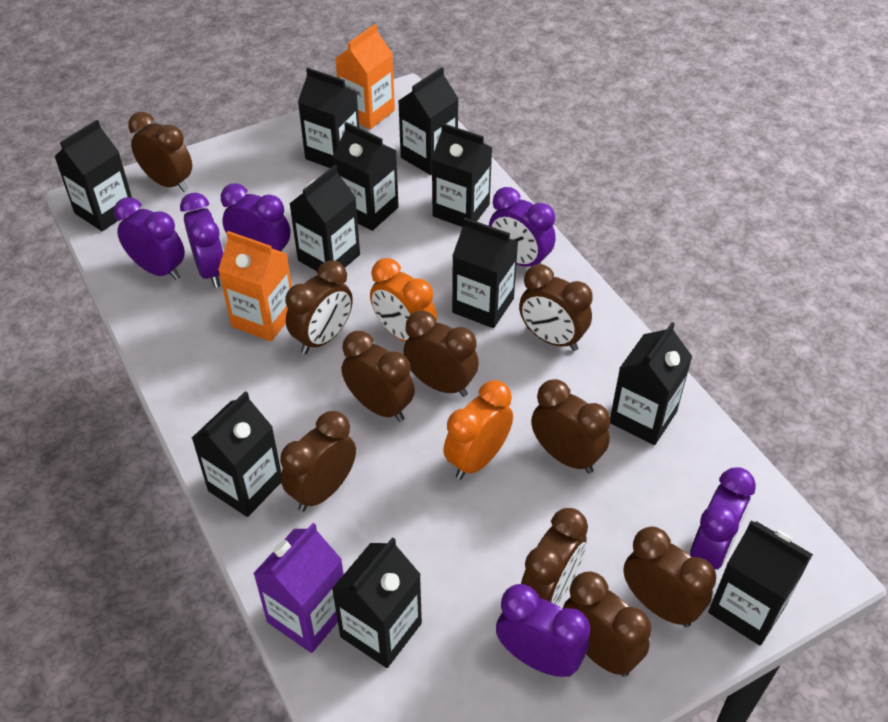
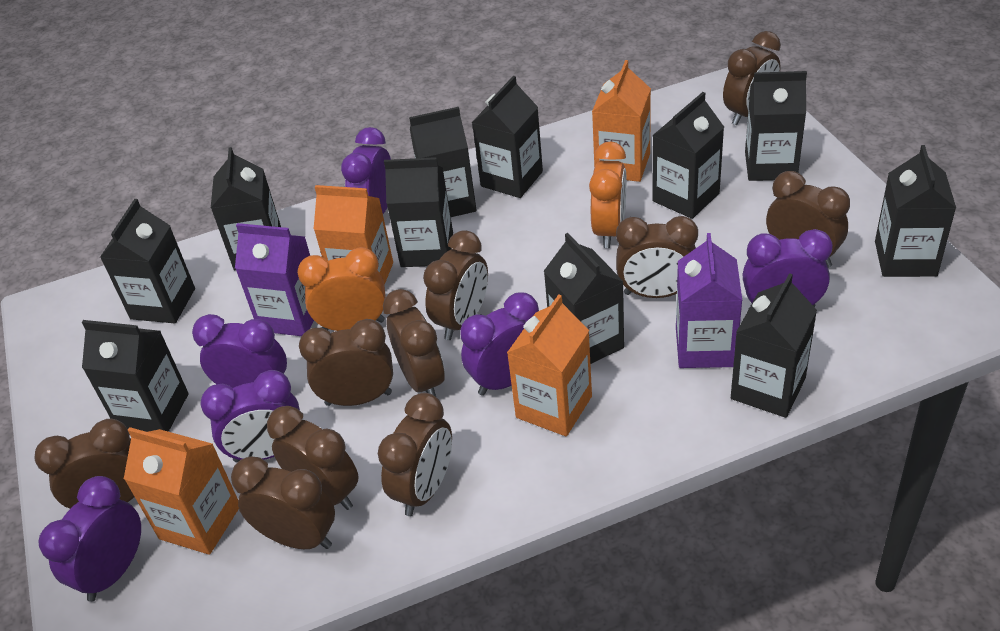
orange carton: 2 -> 4
purple carton: 1 -> 2

